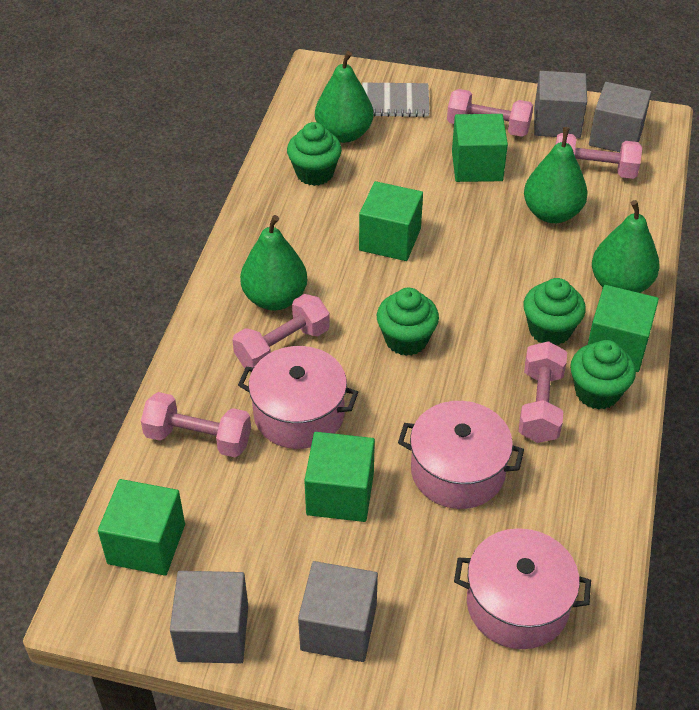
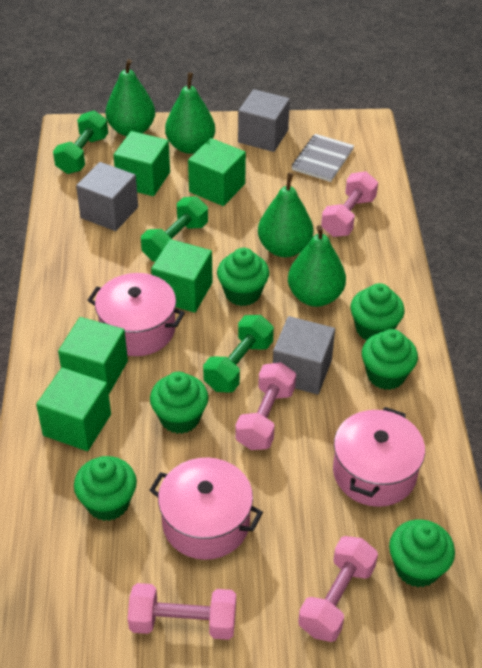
green cupcake: 4 -> 6
green dumbbell: 0 -> 3
grey cube: 4 -> 3
pink dumbbell: 5 -> 4

